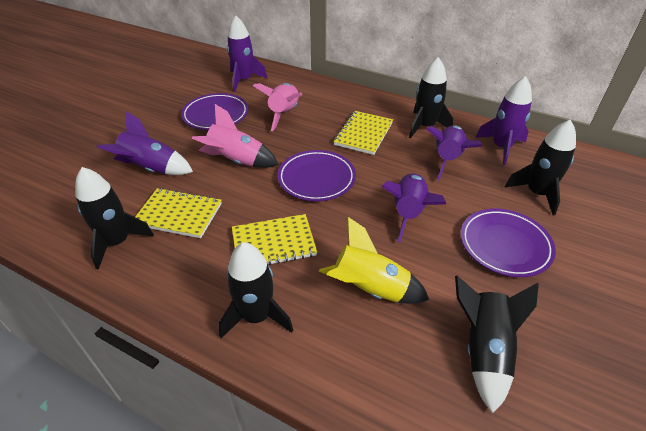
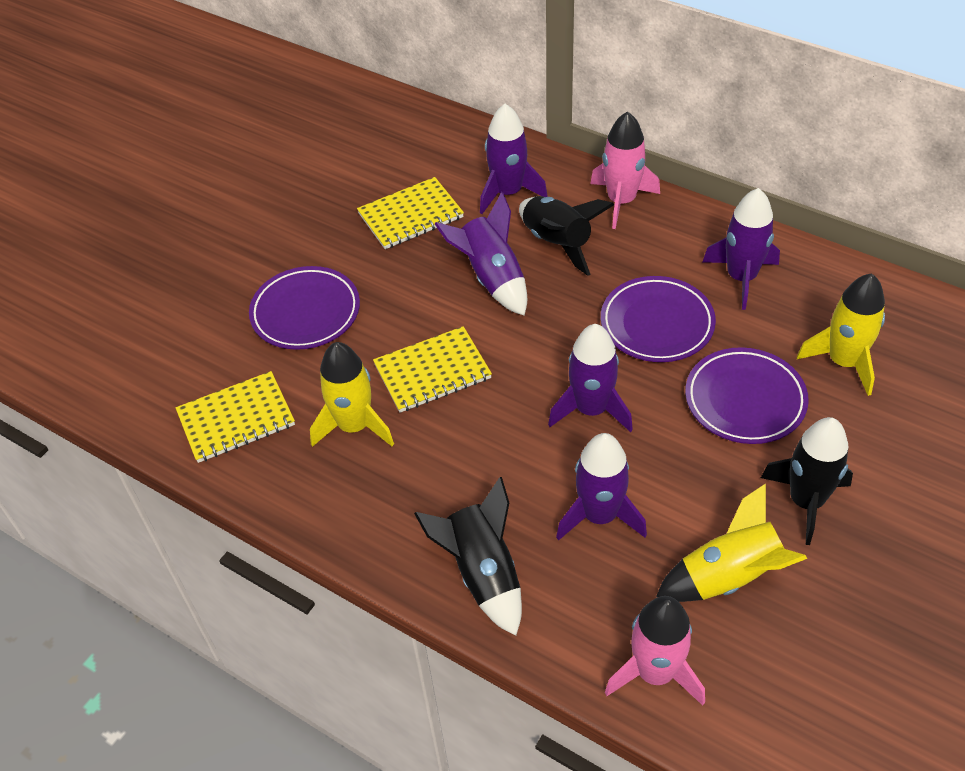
black rocket: 5 -> 3
yellow rocket: 1 -> 3

